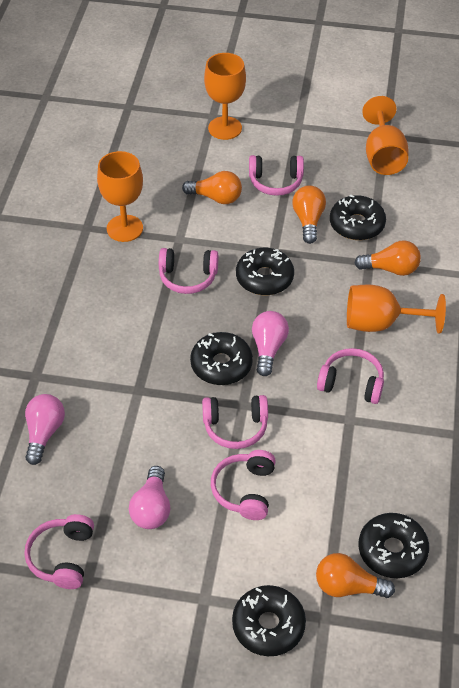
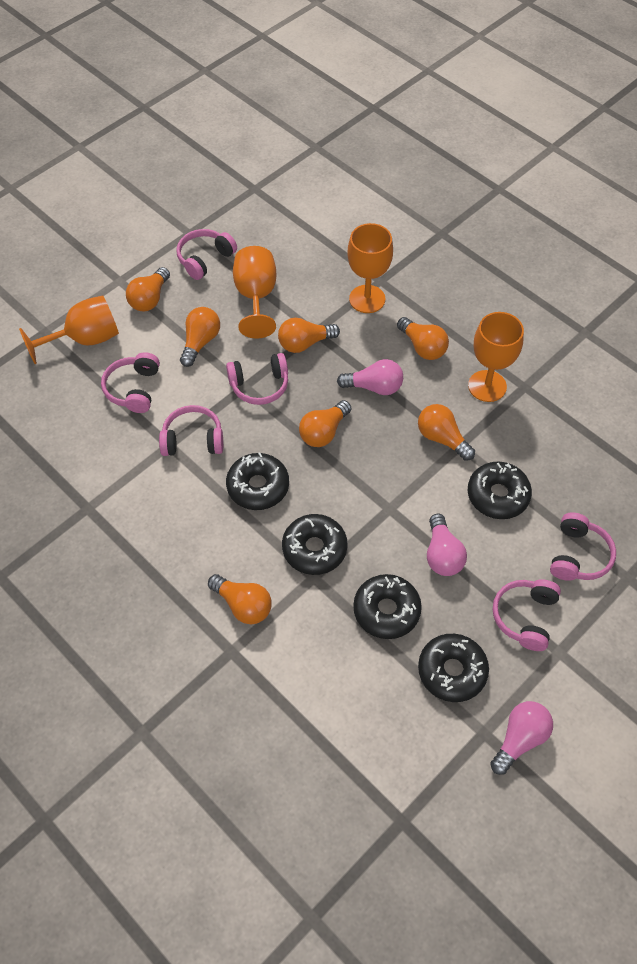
orange light bulb: 4 -> 7

